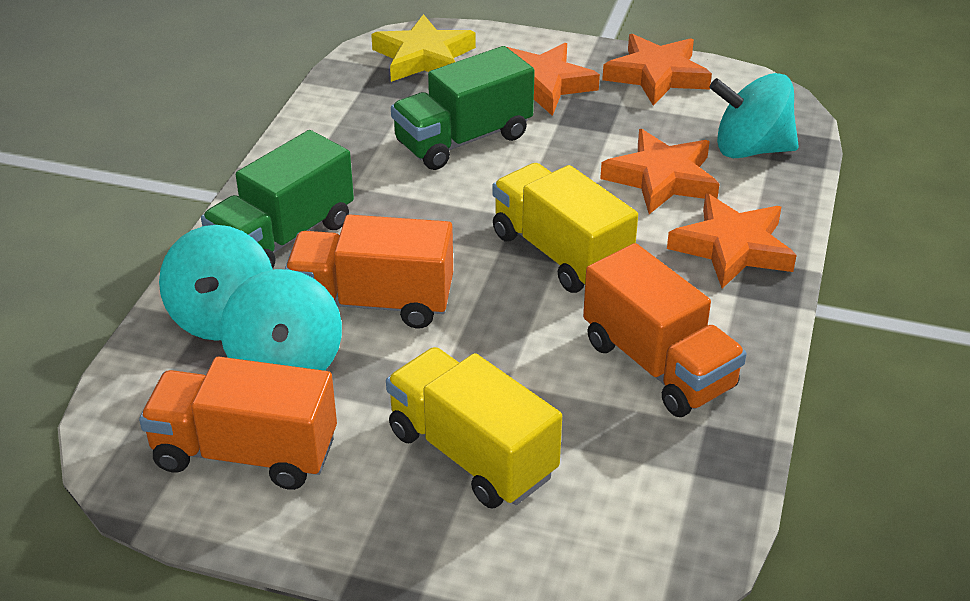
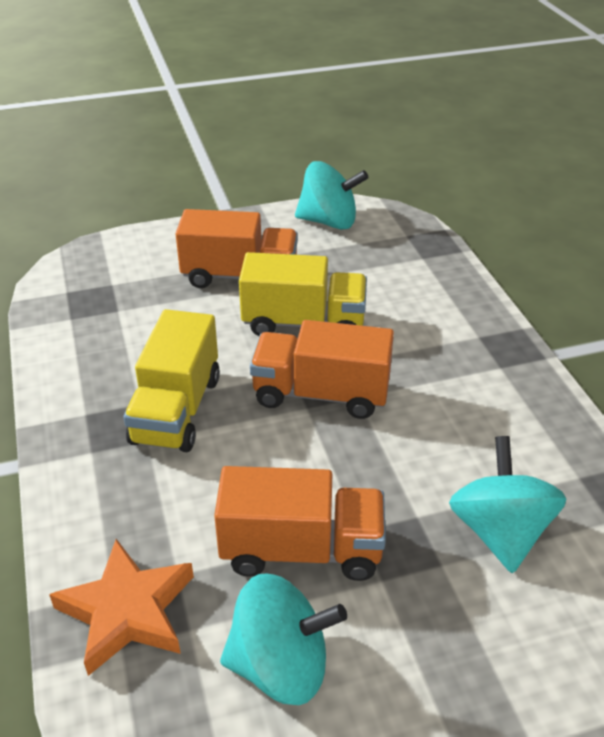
green truck: 2 -> 0
orange star: 4 -> 1
yellow star: 1 -> 0

